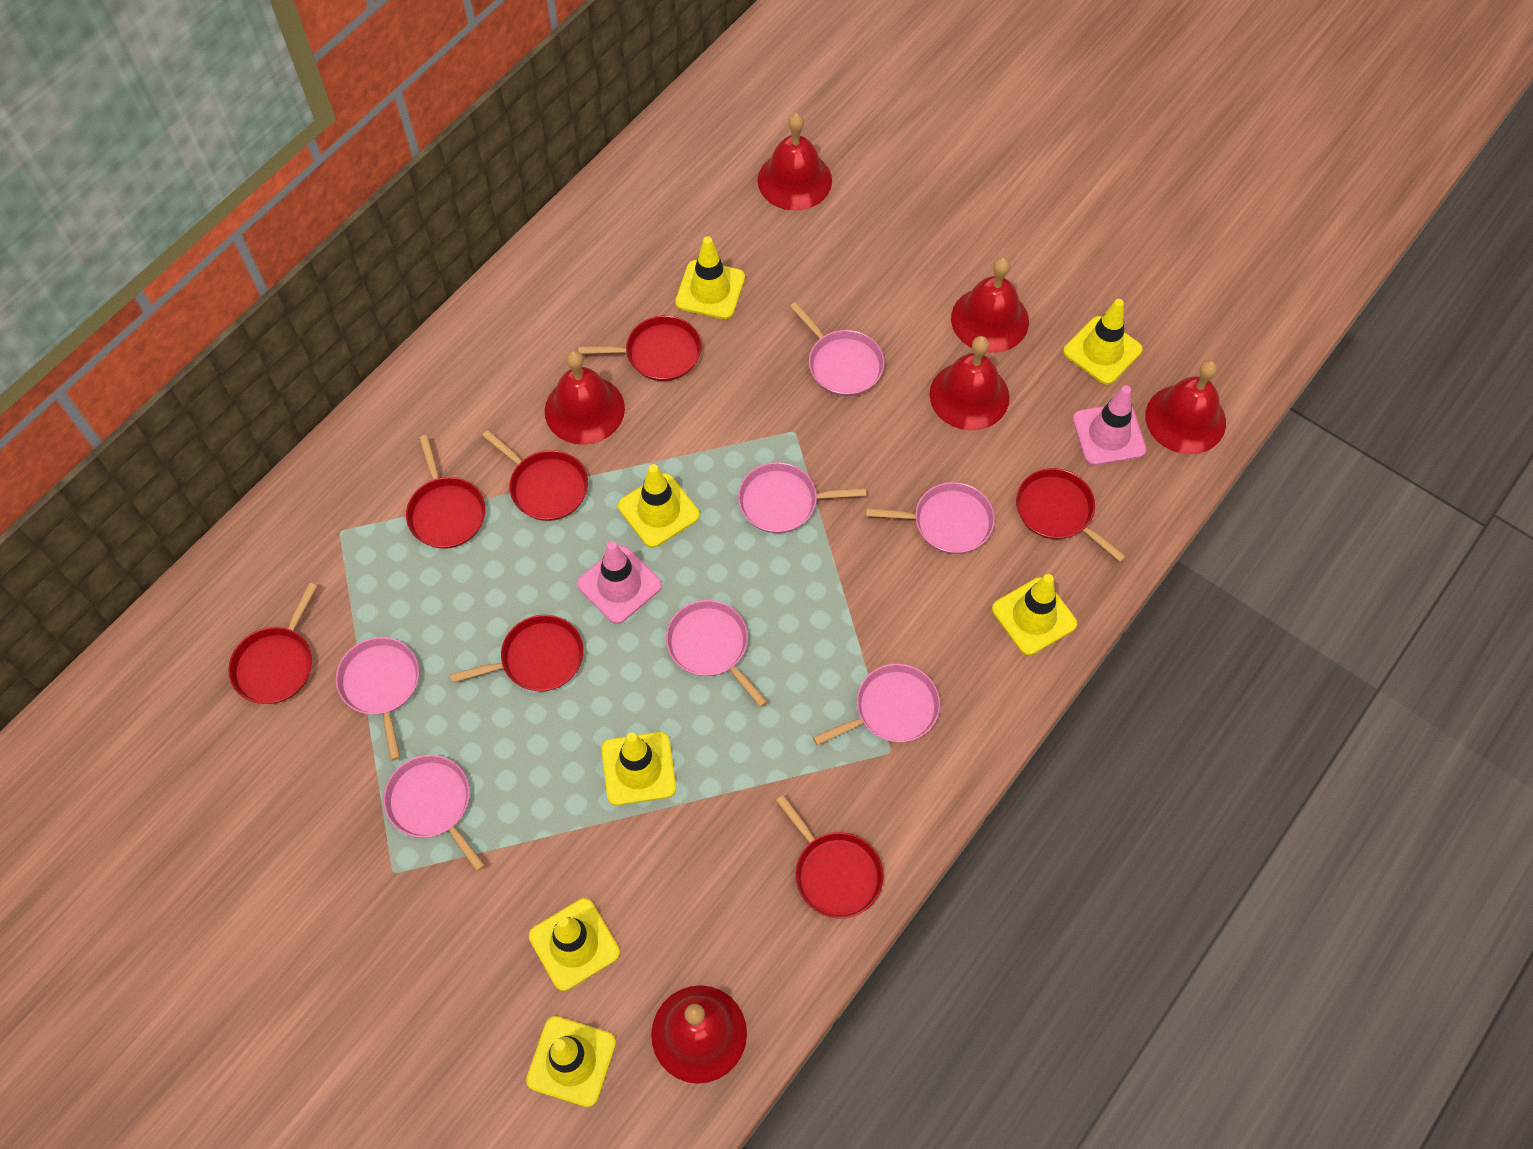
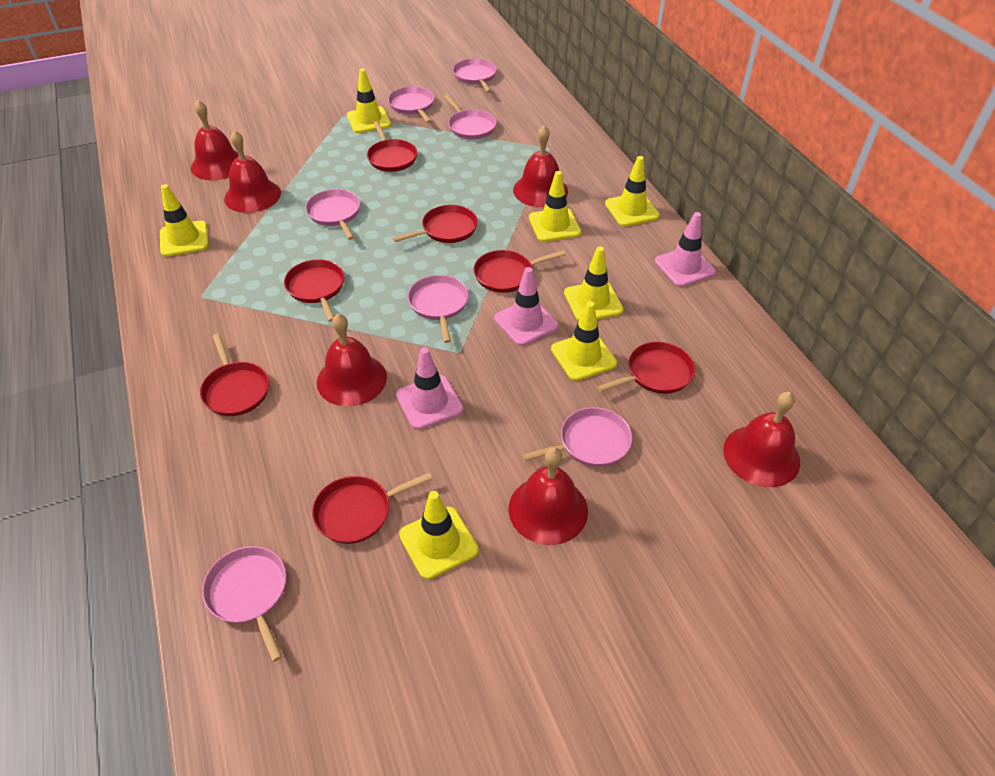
pink traffic cone: 2 -> 3

